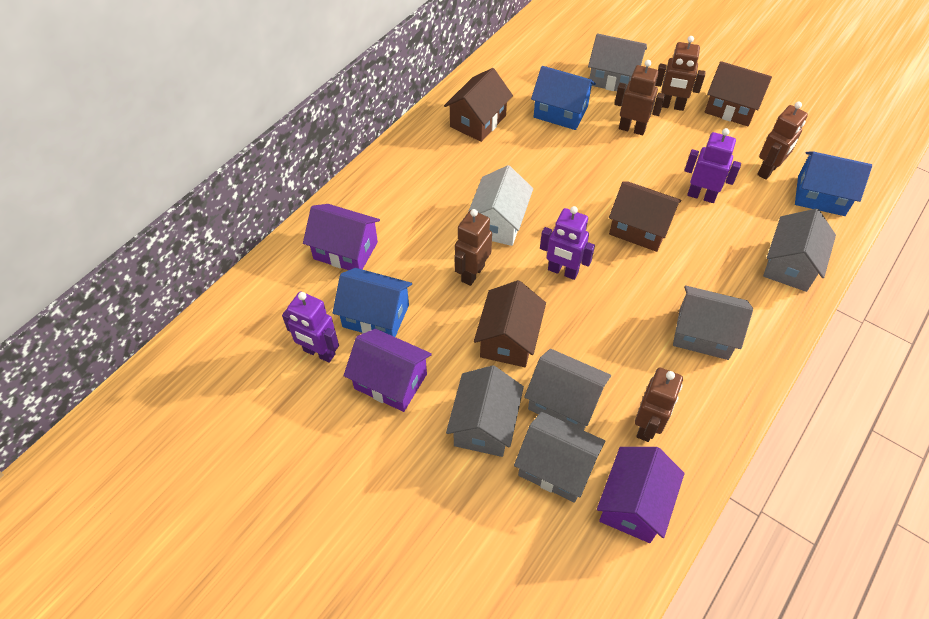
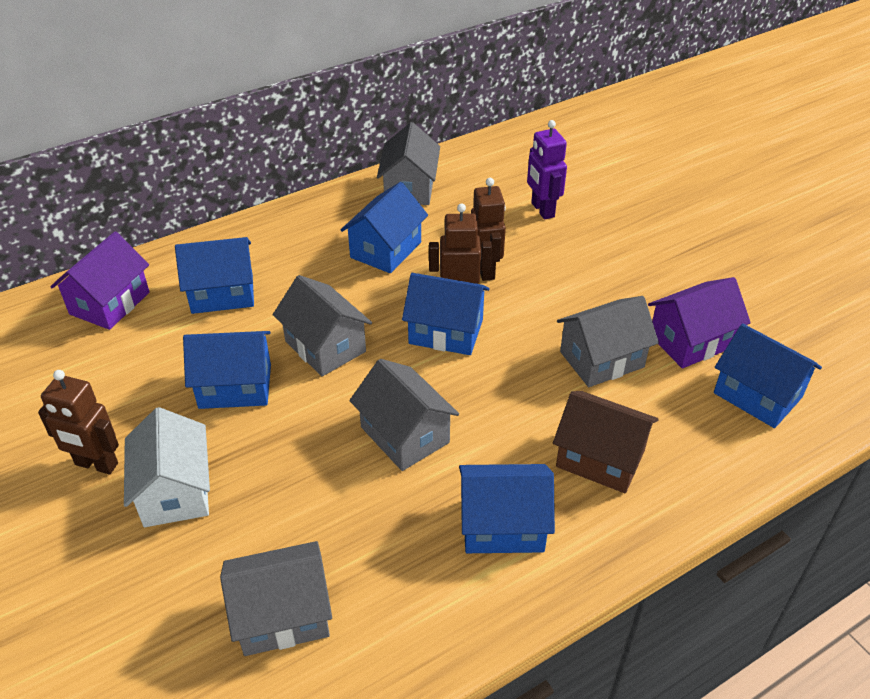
blue house: 3 -> 6
brown house: 4 -> 1
brown robot: 5 -> 3
grey house: 6 -> 5
purple house: 3 -> 2
purple robot: 3 -> 1

